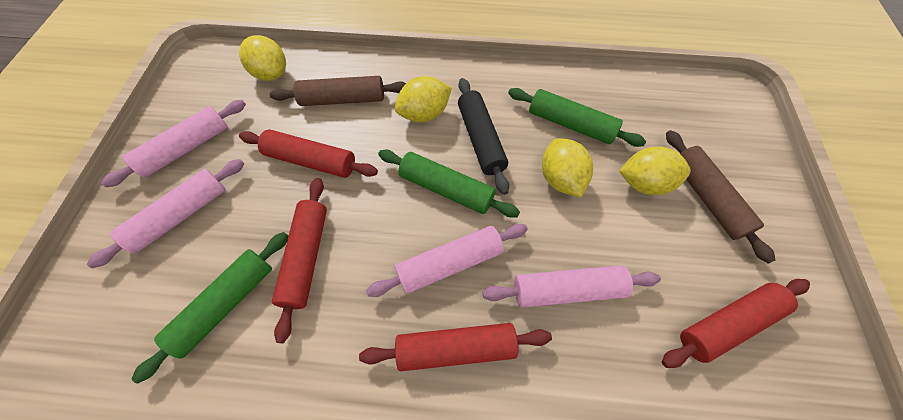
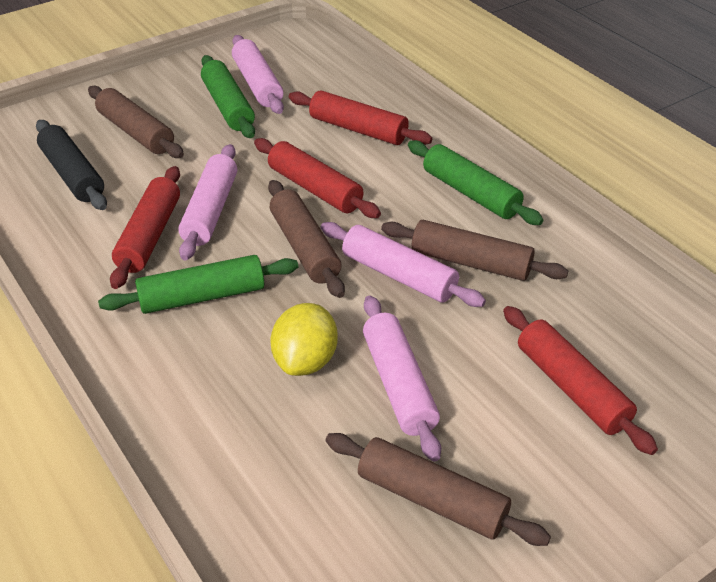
brown rolling pin: 2 -> 4
yellow lemon: 4 -> 1

